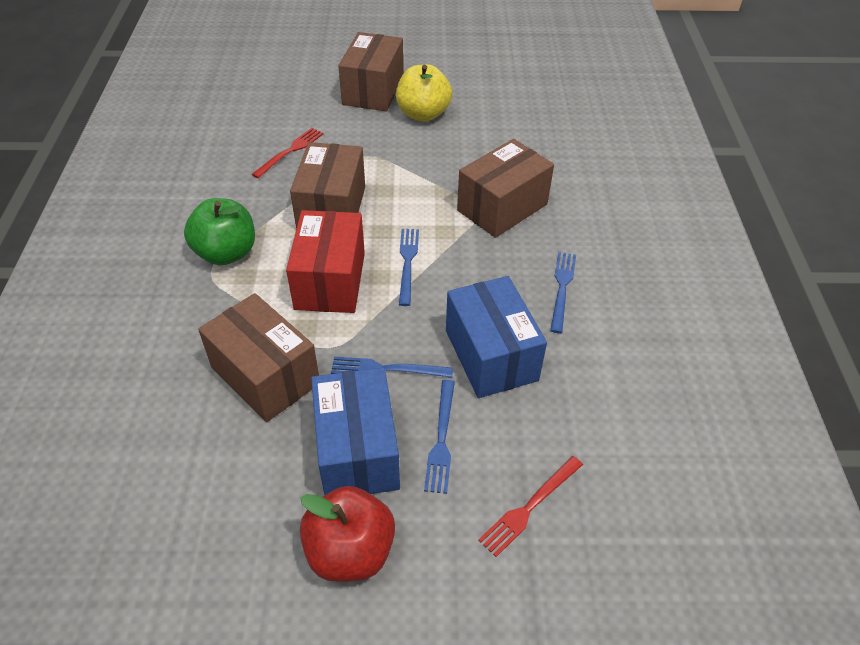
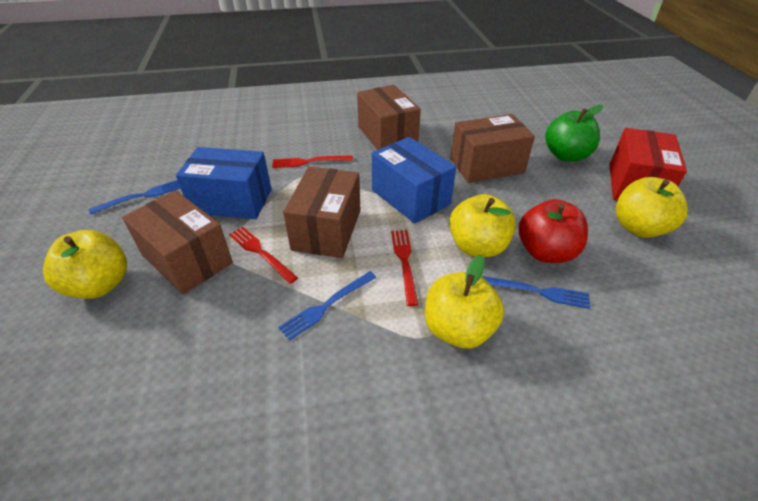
blue fork: 4 -> 3
red fork: 2 -> 3
yellow apple: 1 -> 4

